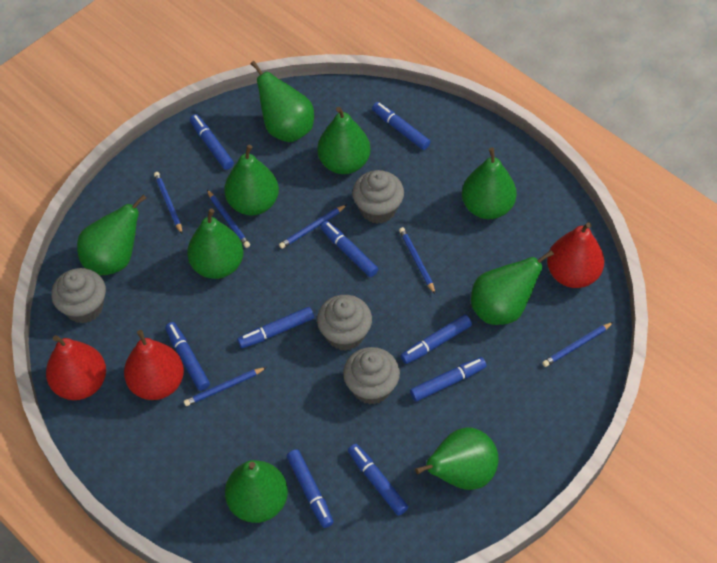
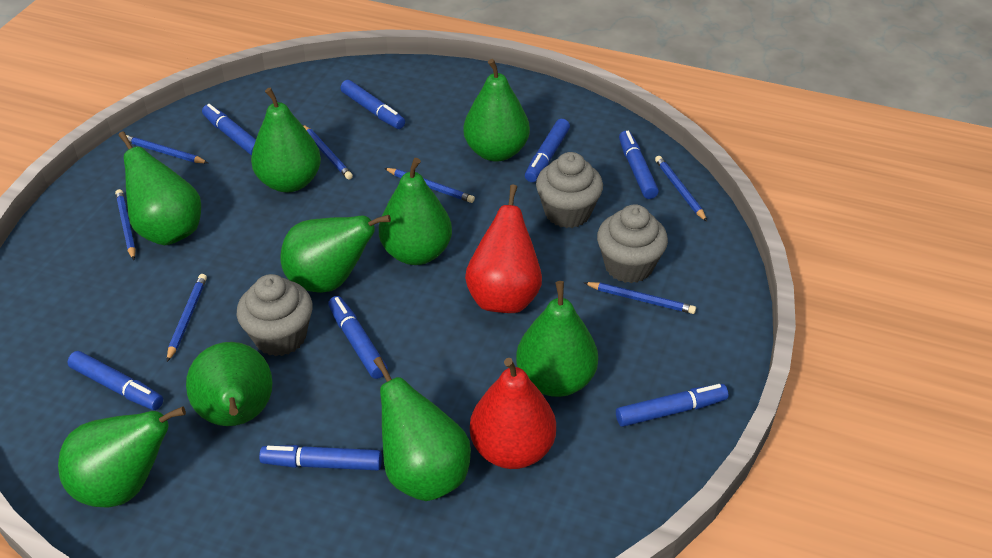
blue marker: 9 -> 8
blue pencil: 6 -> 7
grey cupcake: 4 -> 3
red pear: 3 -> 2

